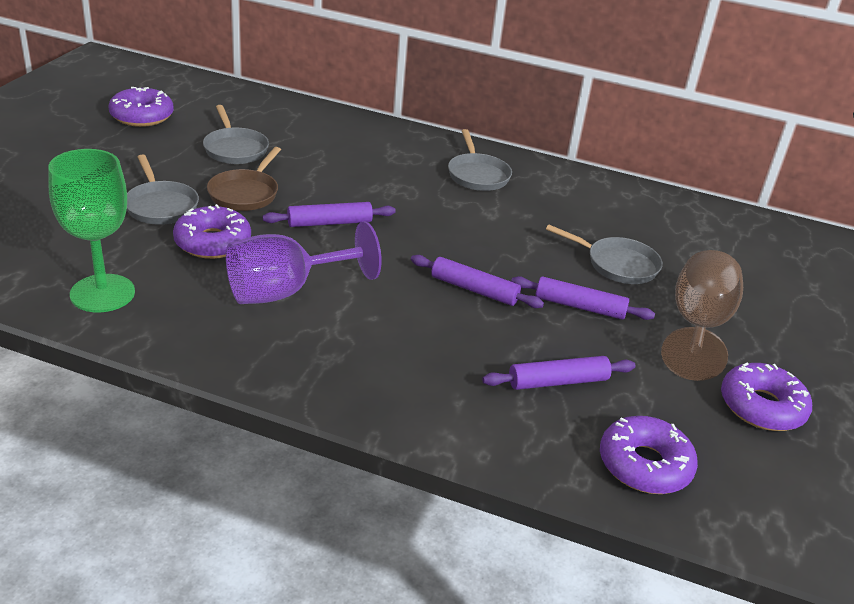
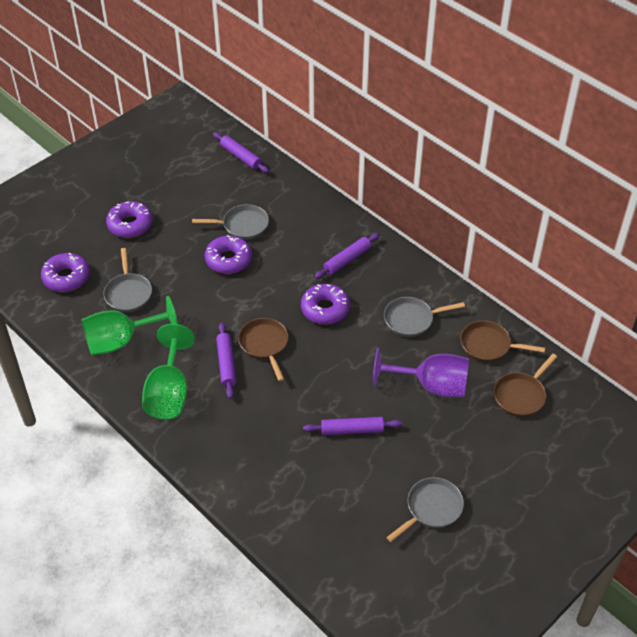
brown goblet: 1 -> 0
brown pan: 1 -> 3
green goblet: 1 -> 2

